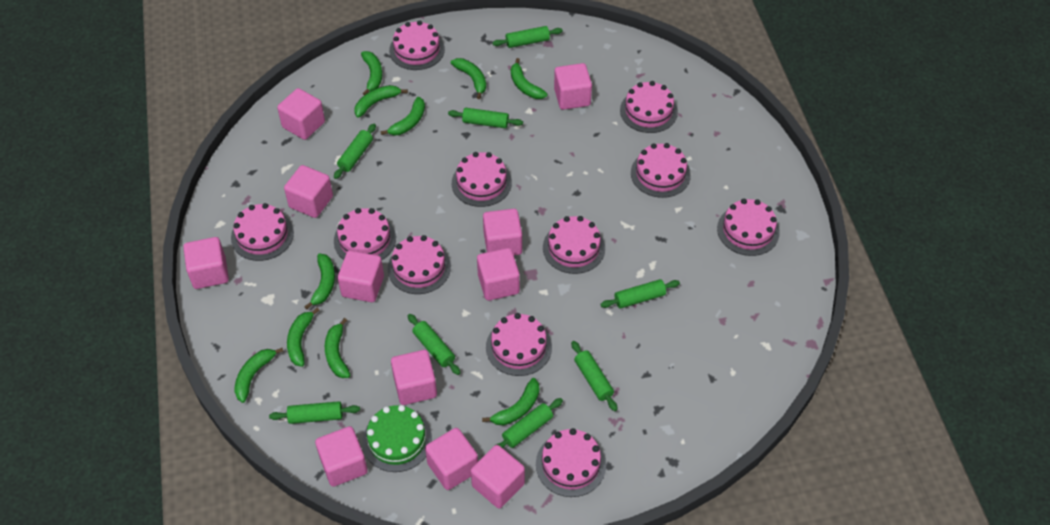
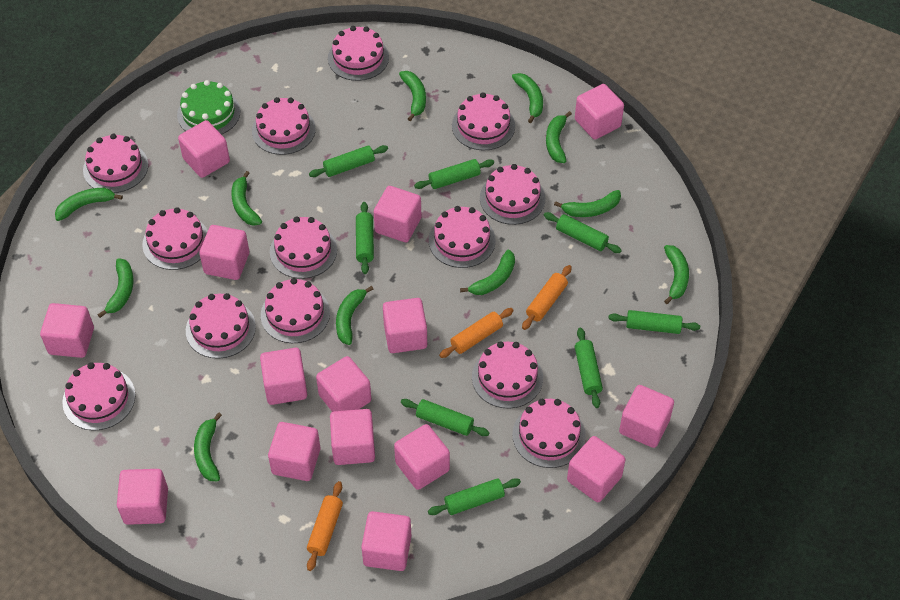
green banana: 10 -> 11
orange rolling pin: 0 -> 3
pink cake: 11 -> 13
pink cube: 11 -> 15

